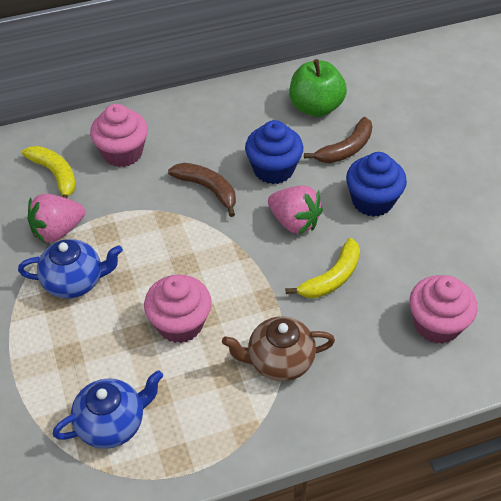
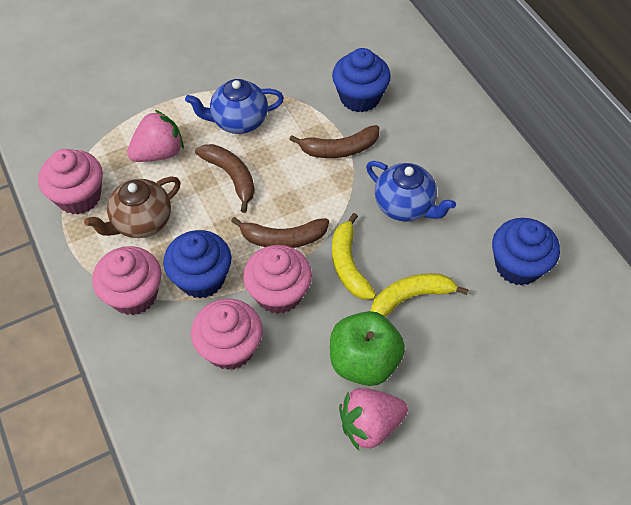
blue cupcake: 2 -> 3
brown banana: 2 -> 3
pink cupcake: 3 -> 4

